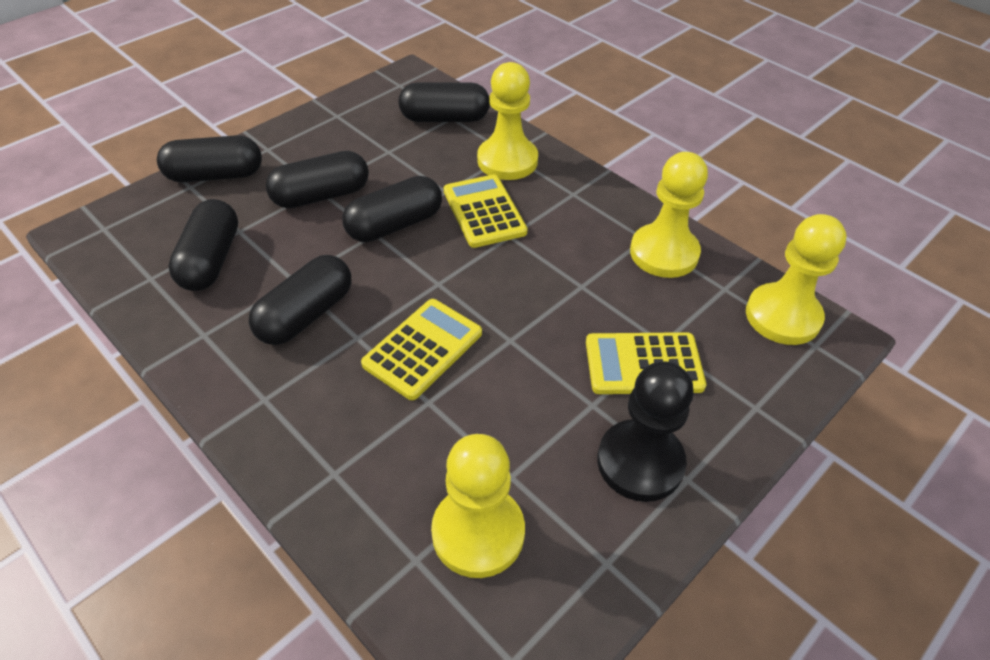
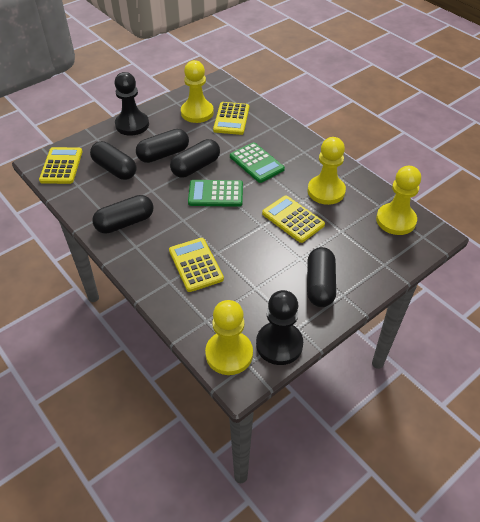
black capsule: 6 -> 5
black pawn: 1 -> 2
green calculator: 0 -> 2
yellow calculator: 3 -> 4

